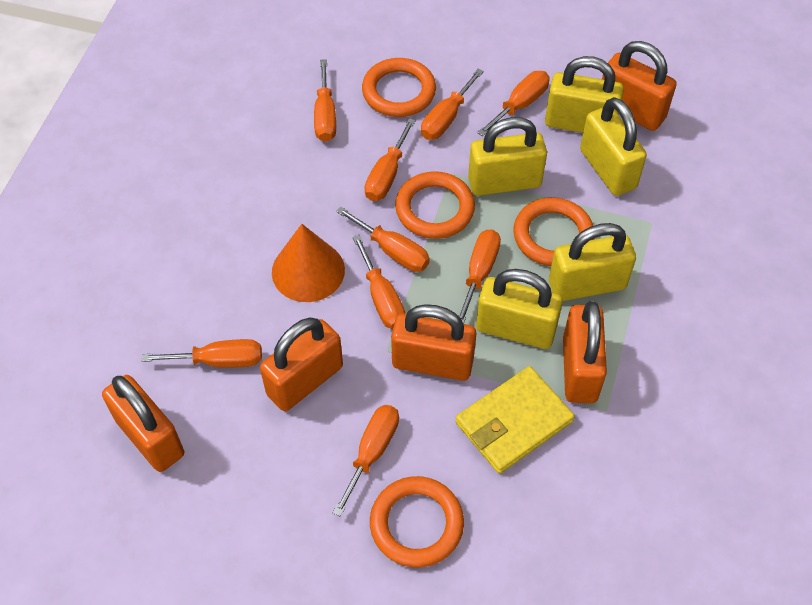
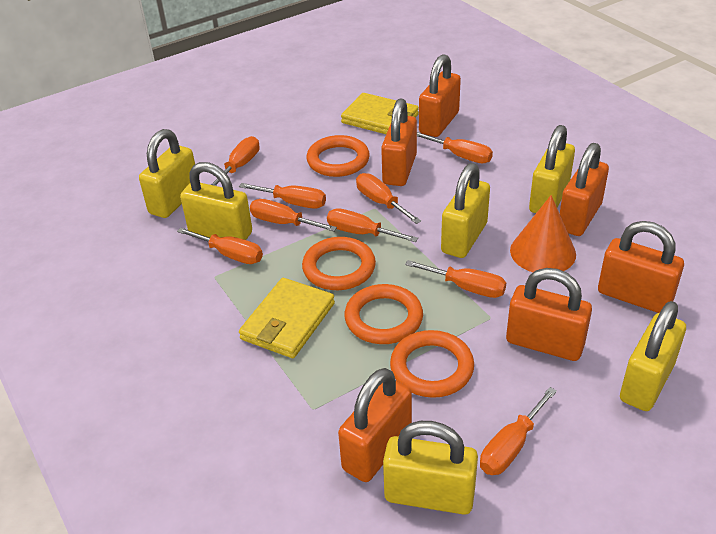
orange padlock: 5 -> 6
yellow padlock: 5 -> 6
yellow wallet: 1 -> 2

